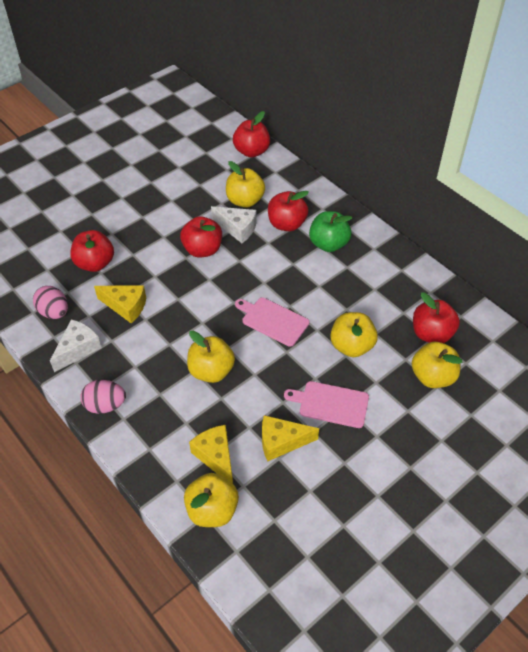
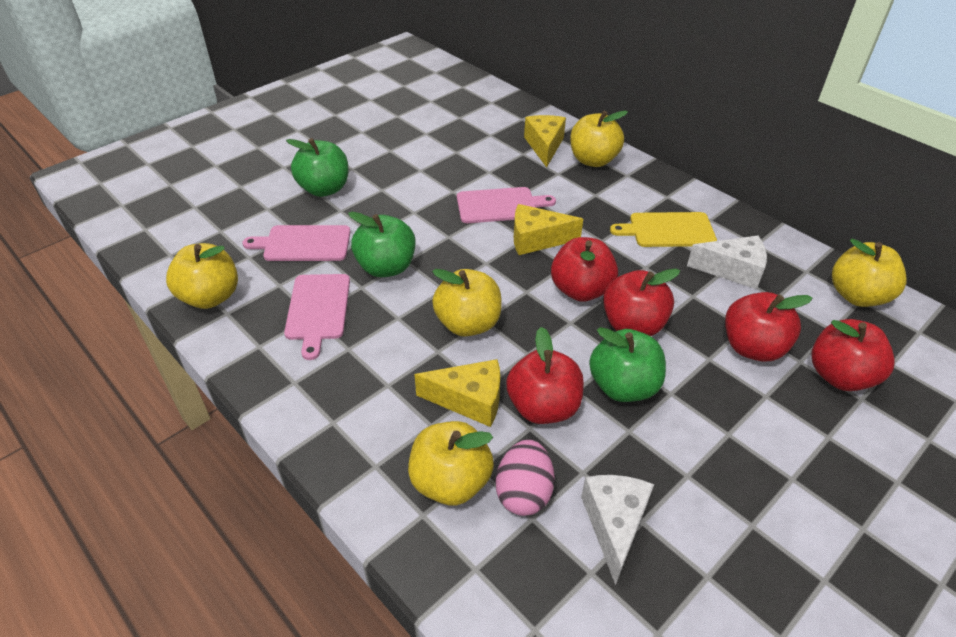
green apple: 1 -> 3
pink cutting board: 2 -> 3
pink egg: 2 -> 1
yellow cutting board: 0 -> 1

